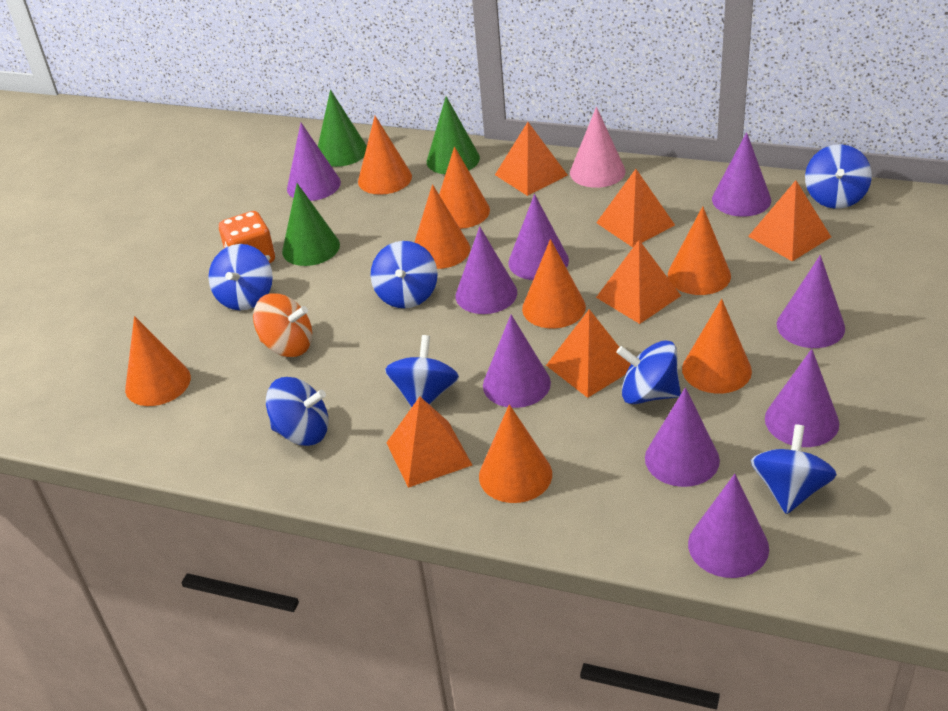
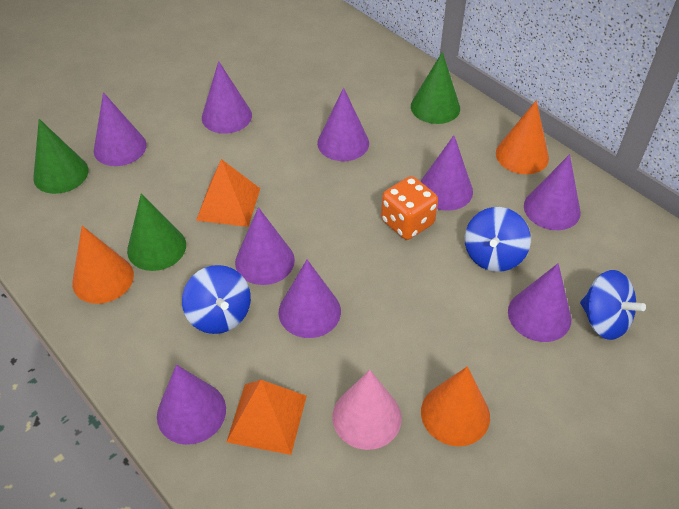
blue spinning top: 7 -> 3
orange cone: 8 -> 3
orange pyramid: 6 -> 2
orange spinning top: 1 -> 0

